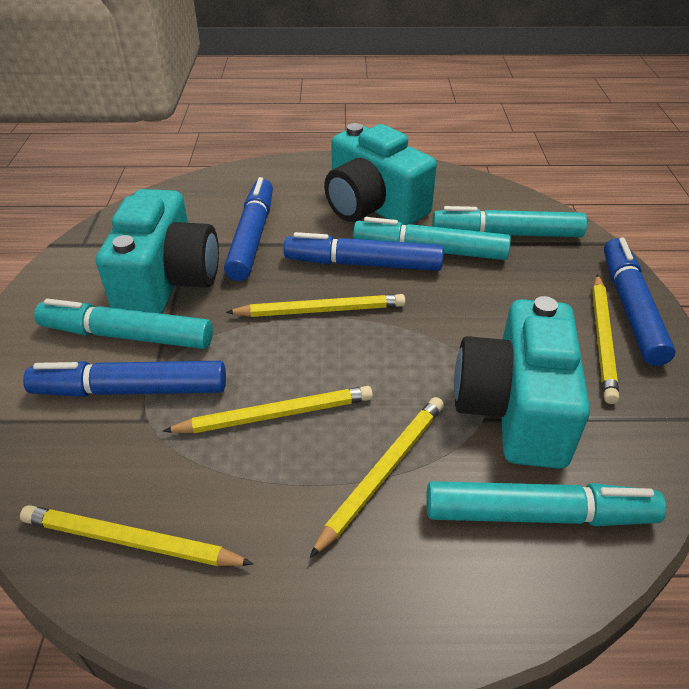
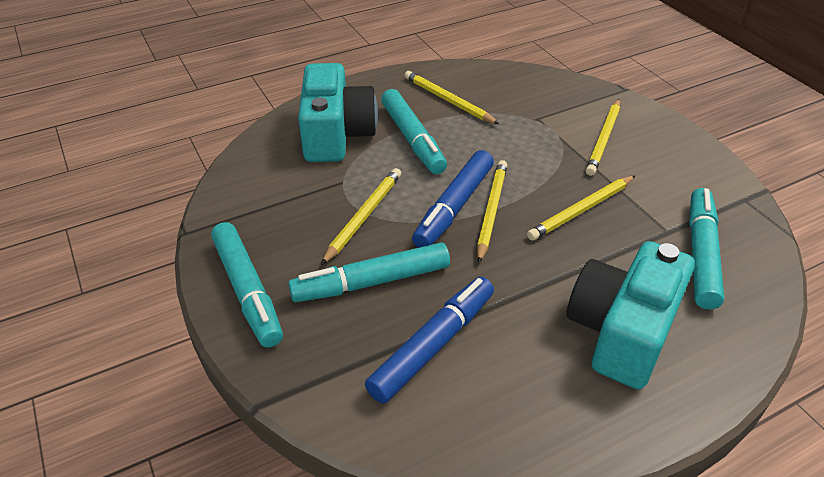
blue marker: 4 -> 2
turquoise camera: 3 -> 2

